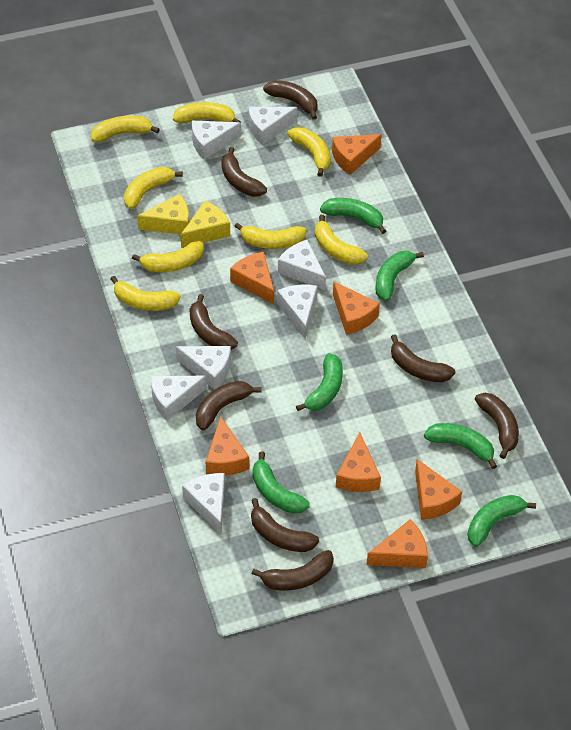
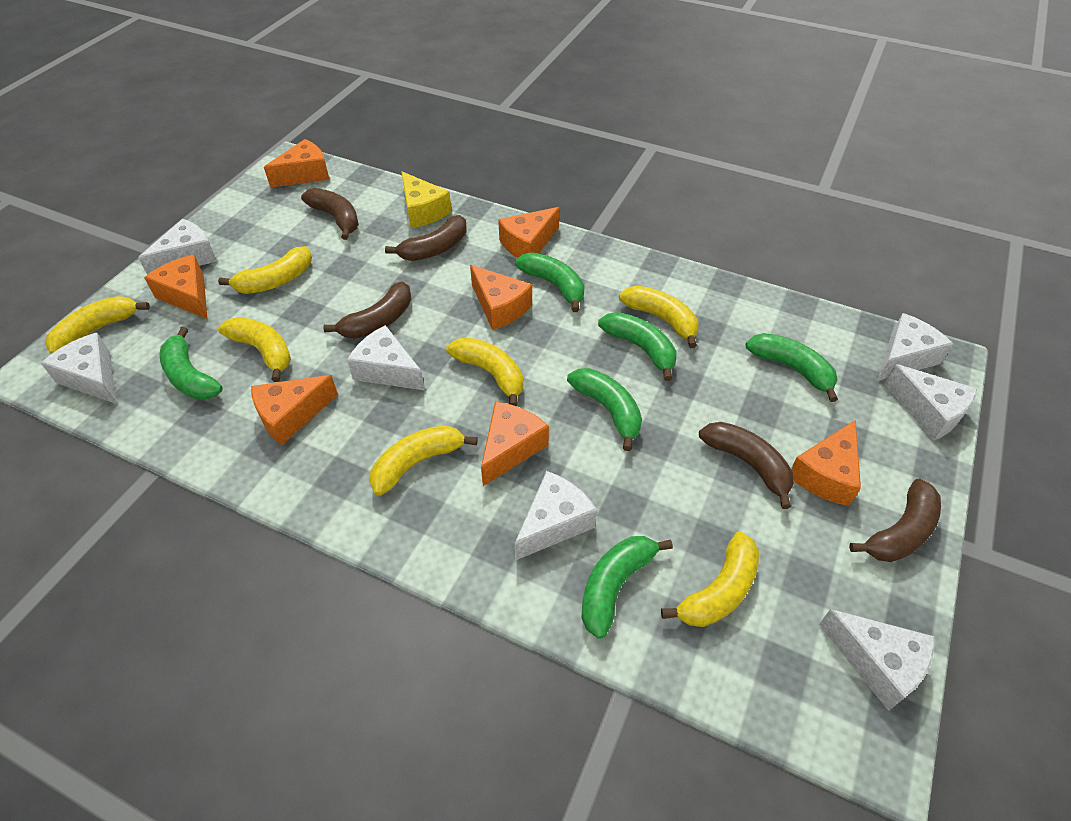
brown banana: 8 -> 5
yellow banana: 8 -> 7
yellow cheese: 2 -> 1

